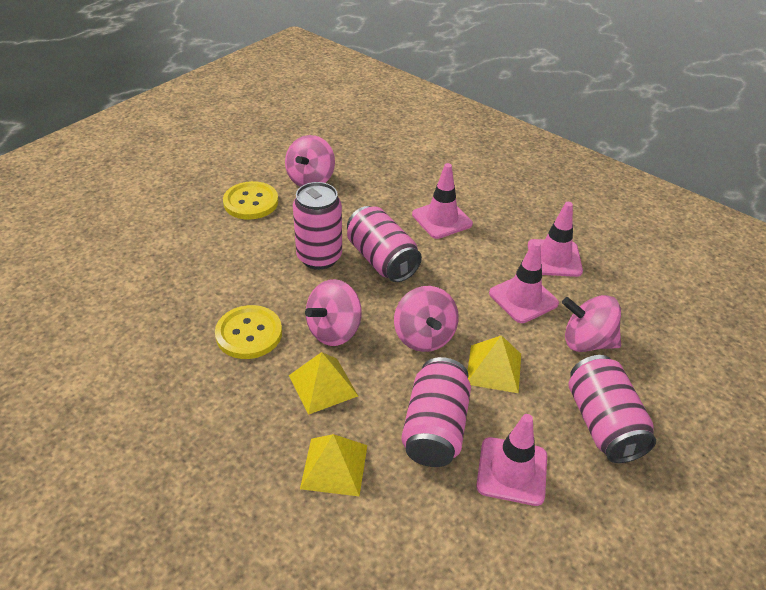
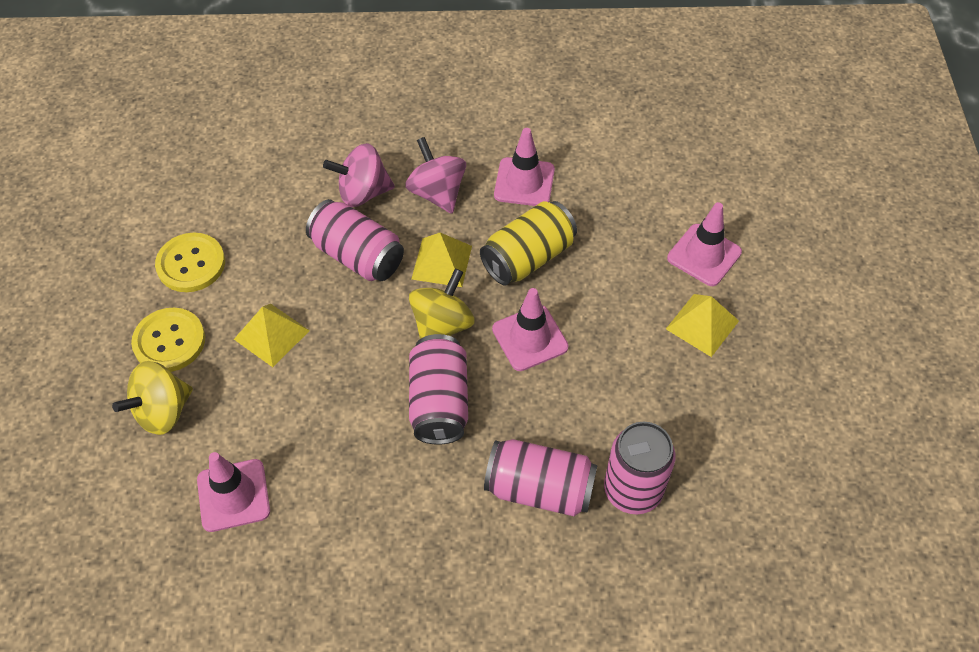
pink spinning top: 4 -> 2
yellow can: 0 -> 1
yellow spinning top: 0 -> 2

